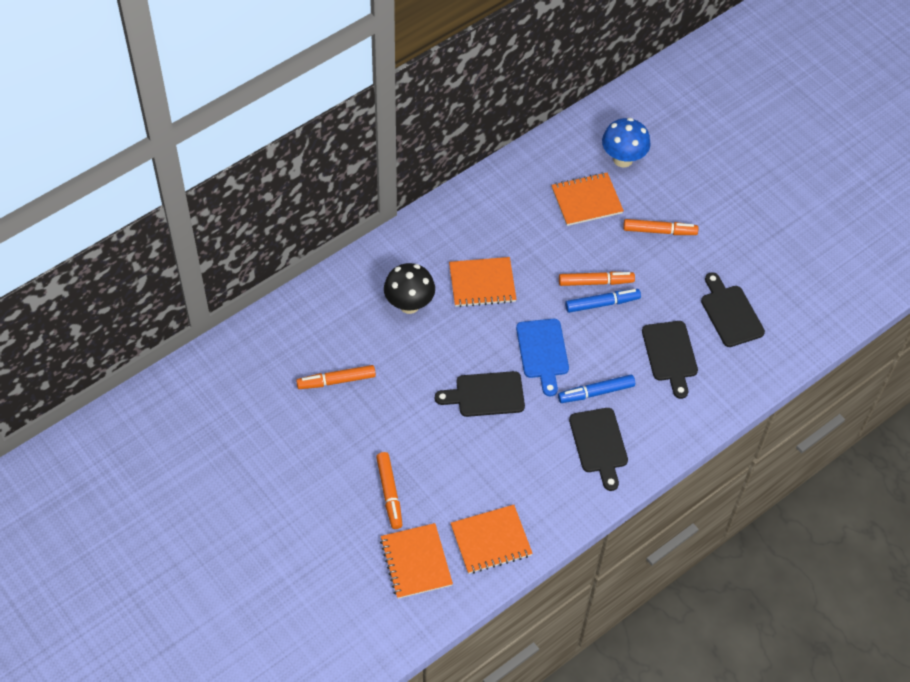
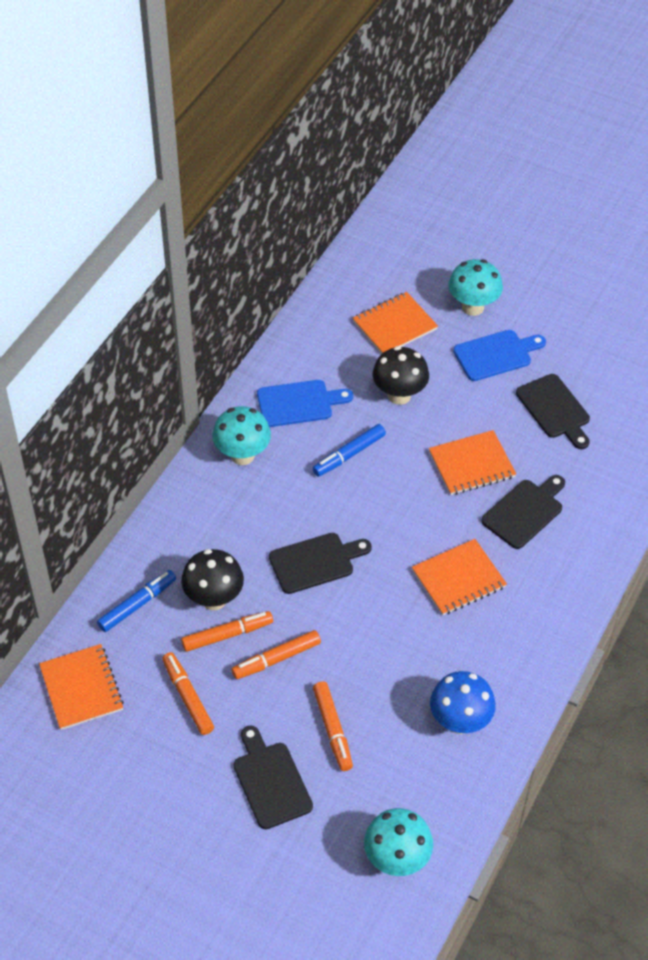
black mushroom: 1 -> 2
blue cutting board: 1 -> 2
turquoise mushroom: 0 -> 3

